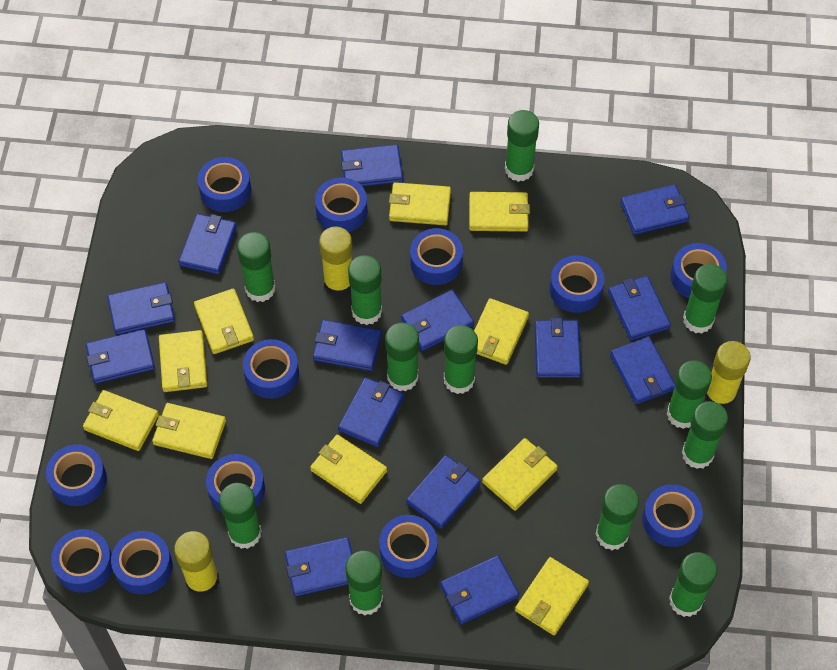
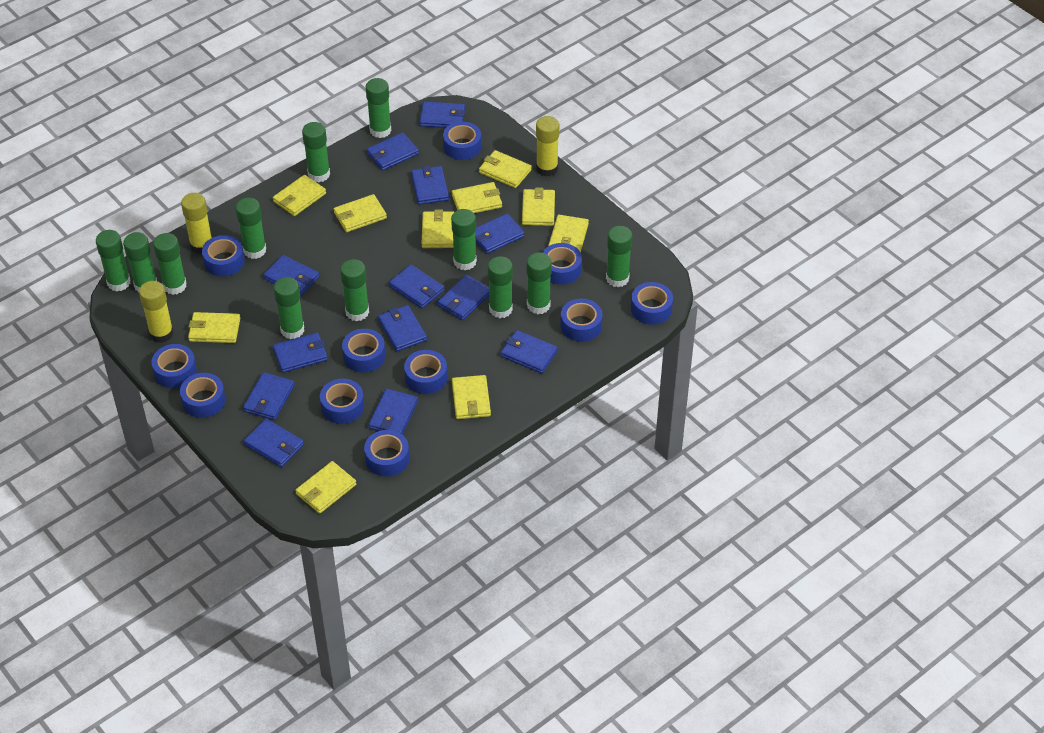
blue tape: 12 -> 11
blue wallet: 14 -> 13

